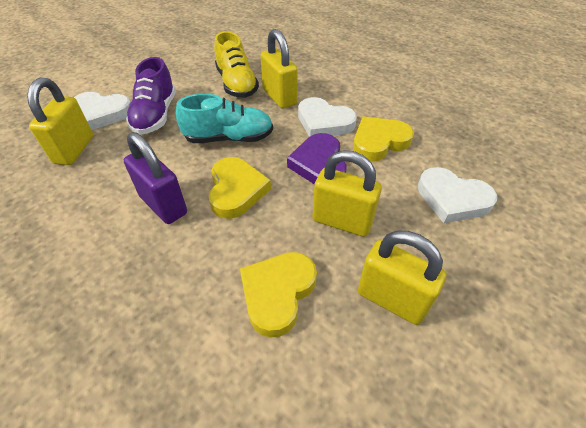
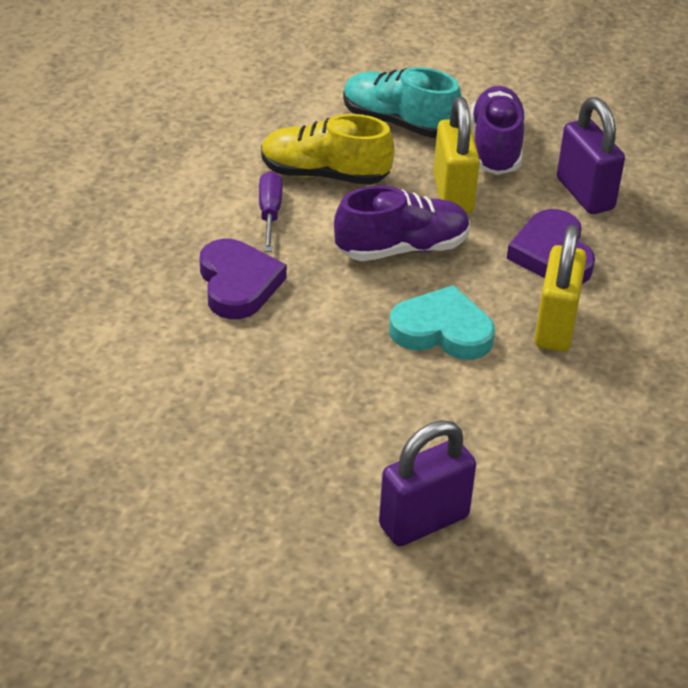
purple heart: 1 -> 2
purple padlock: 1 -> 2
purple screwdriver: 0 -> 1
purple shoe: 1 -> 2
turquoise heart: 0 -> 1
white heart: 3 -> 0
yellow heart: 3 -> 0
yellow padlock: 4 -> 2

